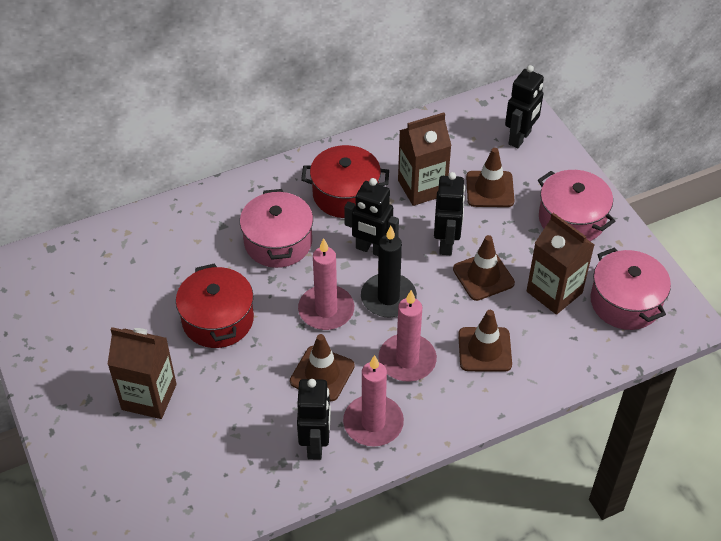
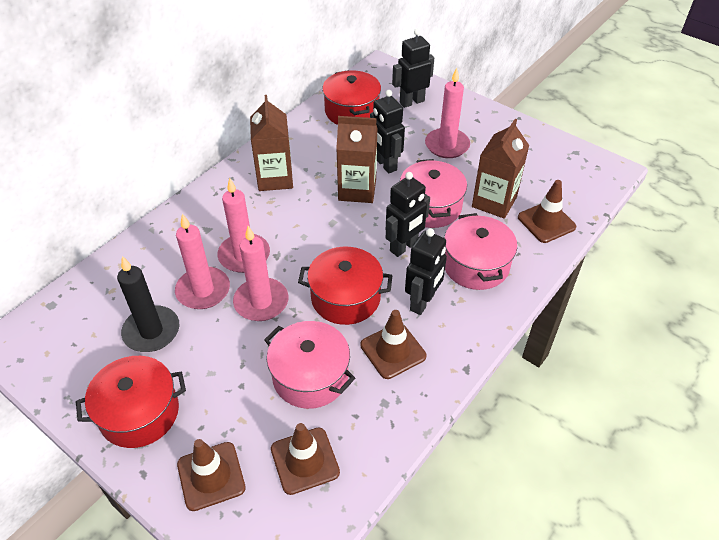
pink candle: 3 -> 4
red pot: 2 -> 3

